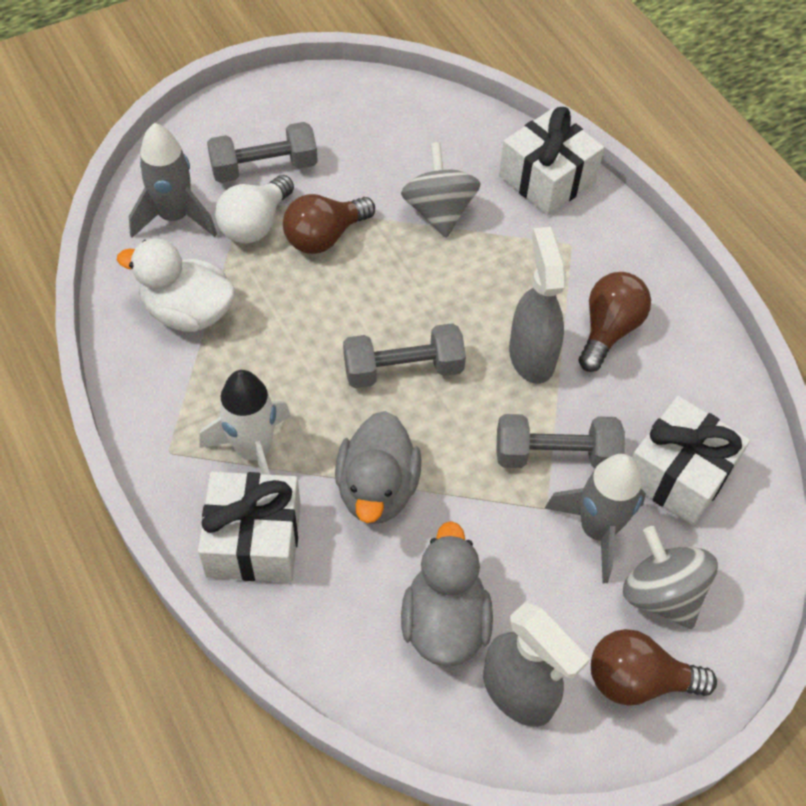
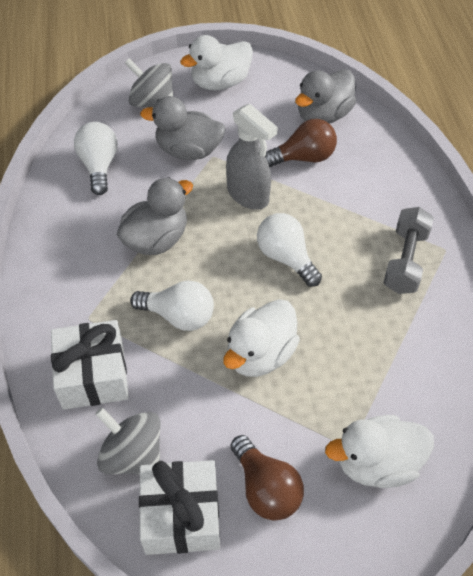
brown light bulb: 3 -> 2
grey duck: 2 -> 3
grey dumbbell: 3 -> 1
grey rocket: 2 -> 0
grey spray bottle: 2 -> 1
white duck: 1 -> 3
white gift: 3 -> 2
white light bulb: 1 -> 3
white rocket: 1 -> 0

